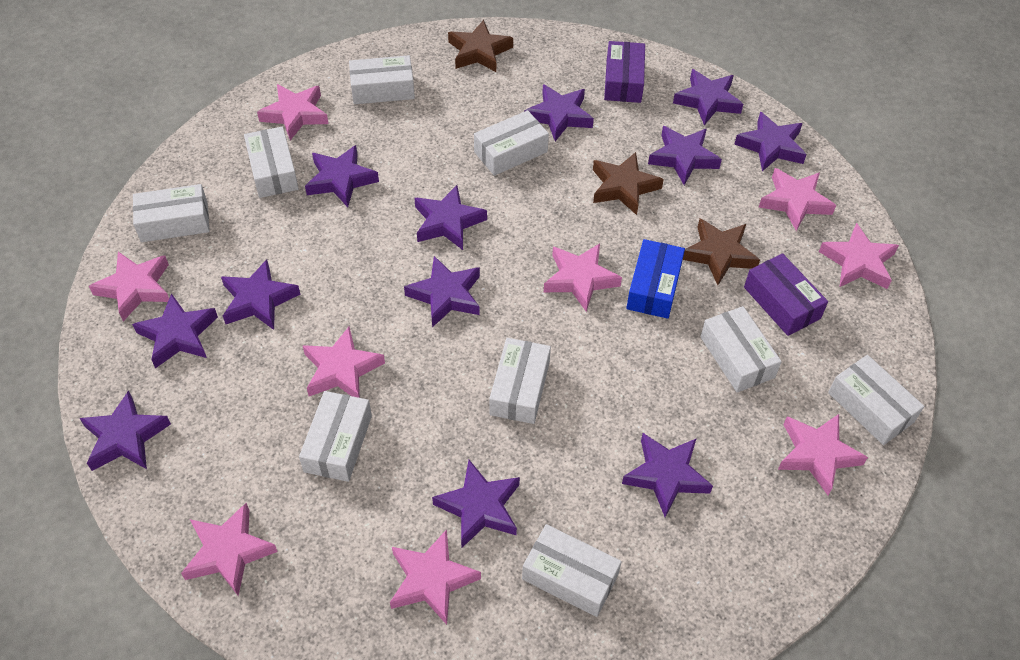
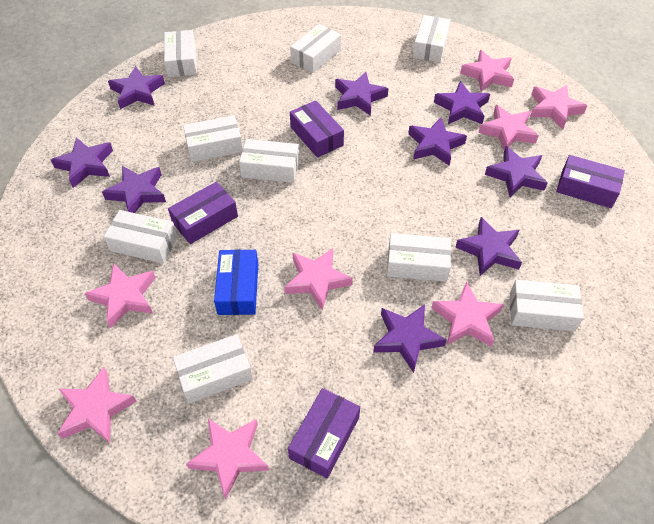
brown star: 3 -> 0
pink star: 9 -> 8
purple box: 2 -> 4
purple star: 12 -> 9

